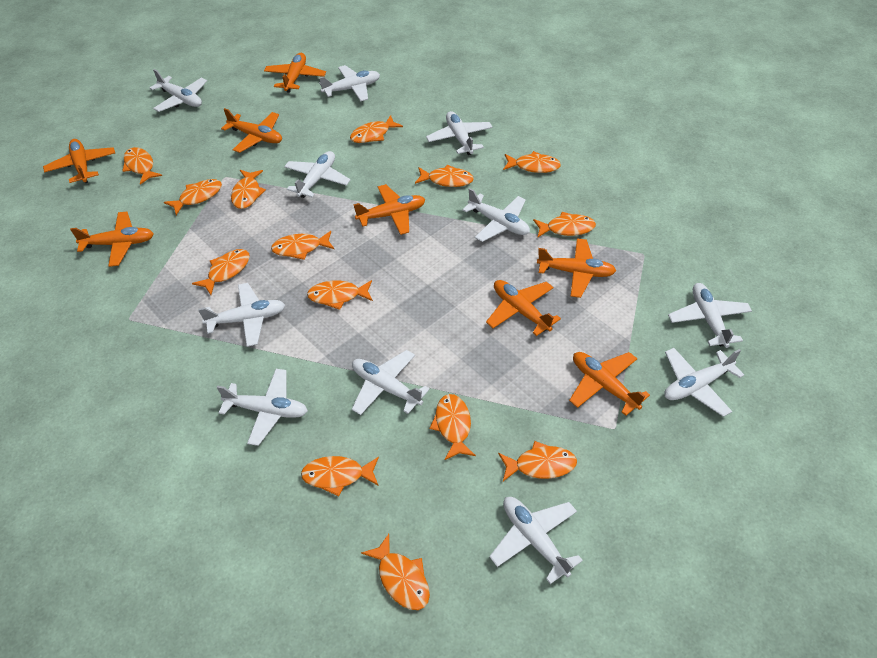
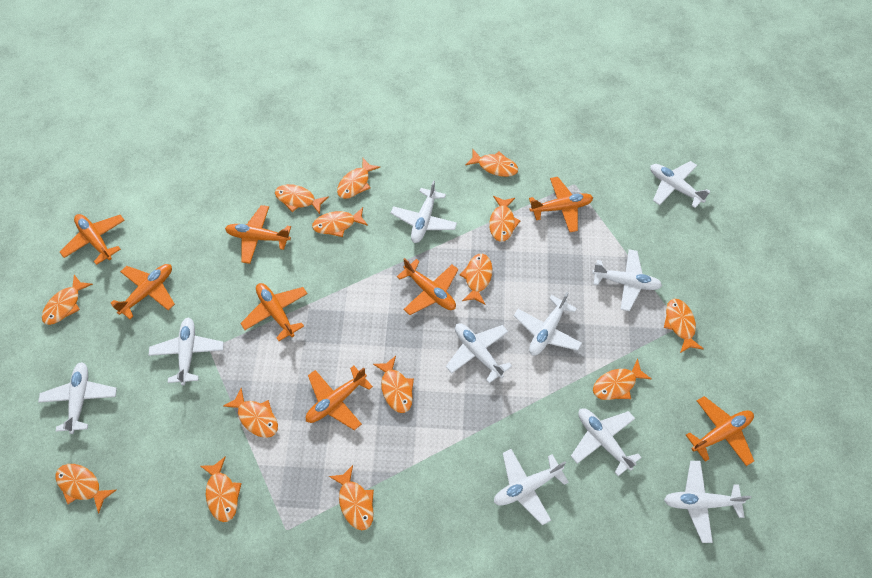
white plane: 11 -> 10

